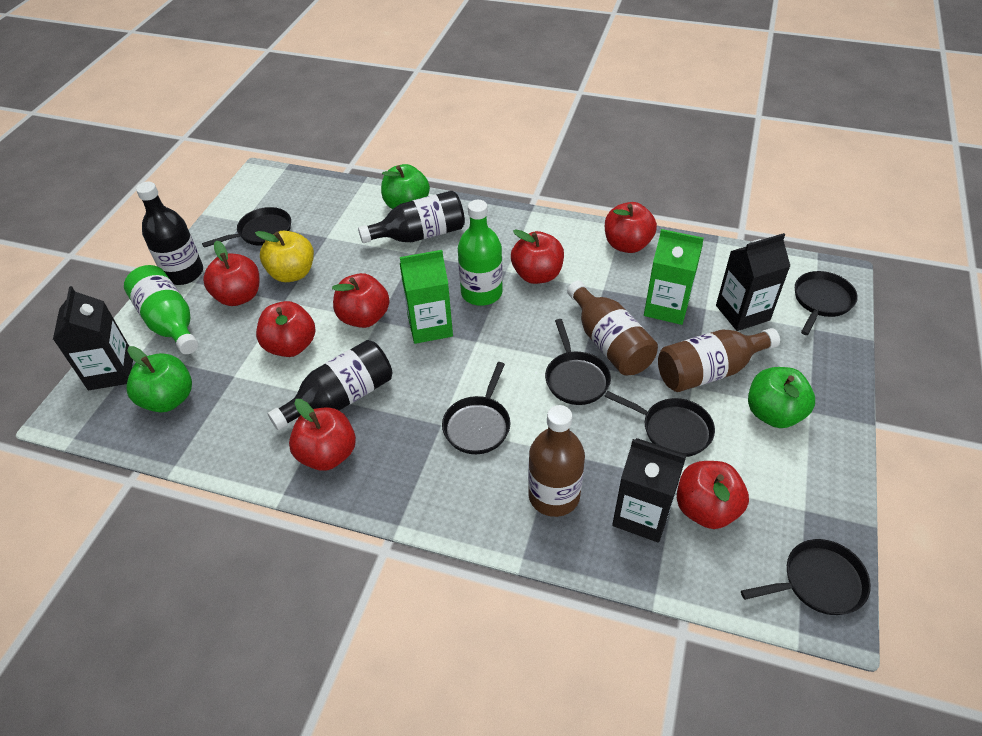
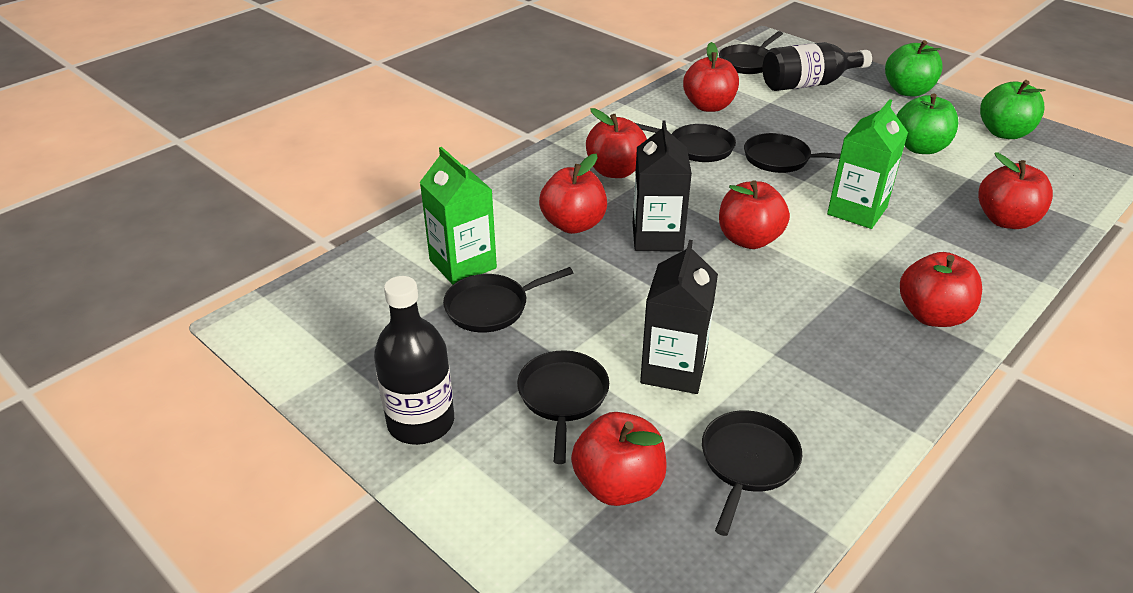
black bottle: 3 -> 2
black carton: 3 -> 2
brown bottle: 3 -> 0
green bottle: 2 -> 0
yellow apple: 1 -> 0

